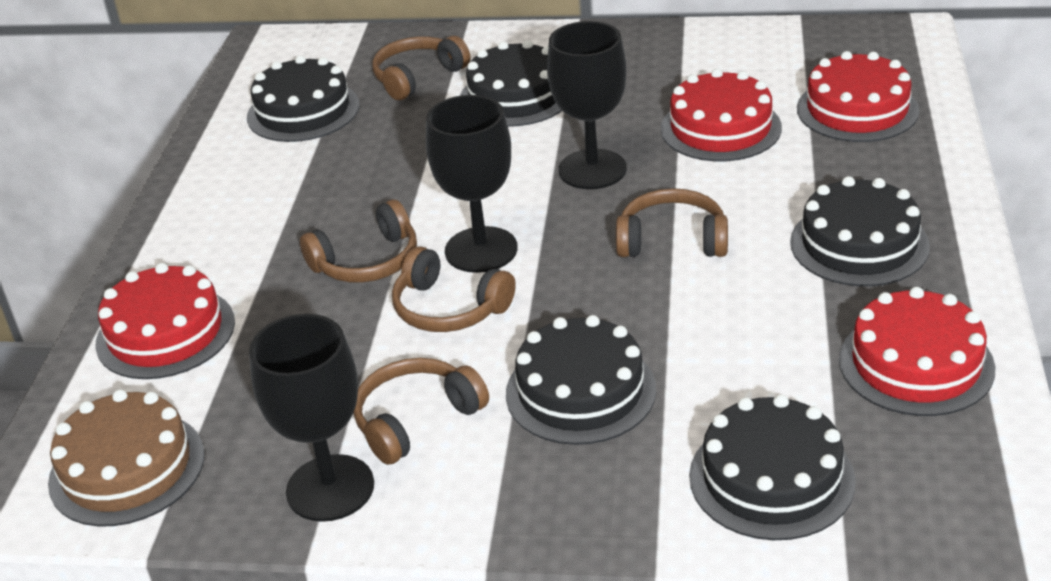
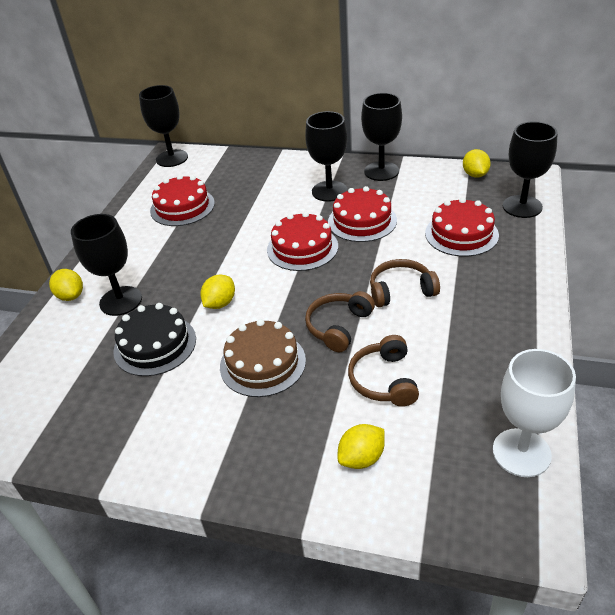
black cake: 5 -> 1
black goblet: 3 -> 5
brown headphones: 5 -> 3
white goblet: 0 -> 1
yellow lemon: 0 -> 4

